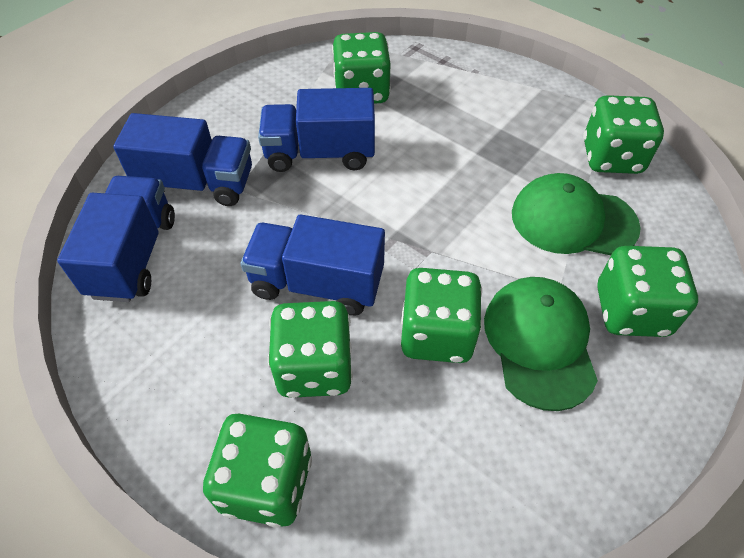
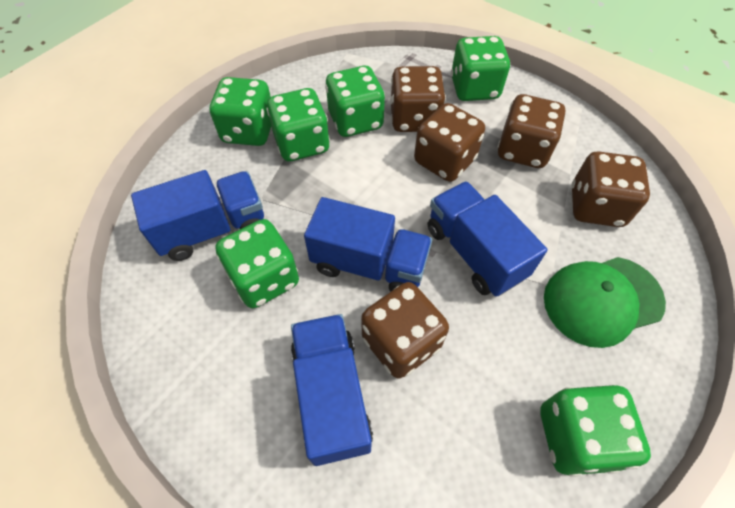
brown dice: 0 -> 5
green cap: 2 -> 1

